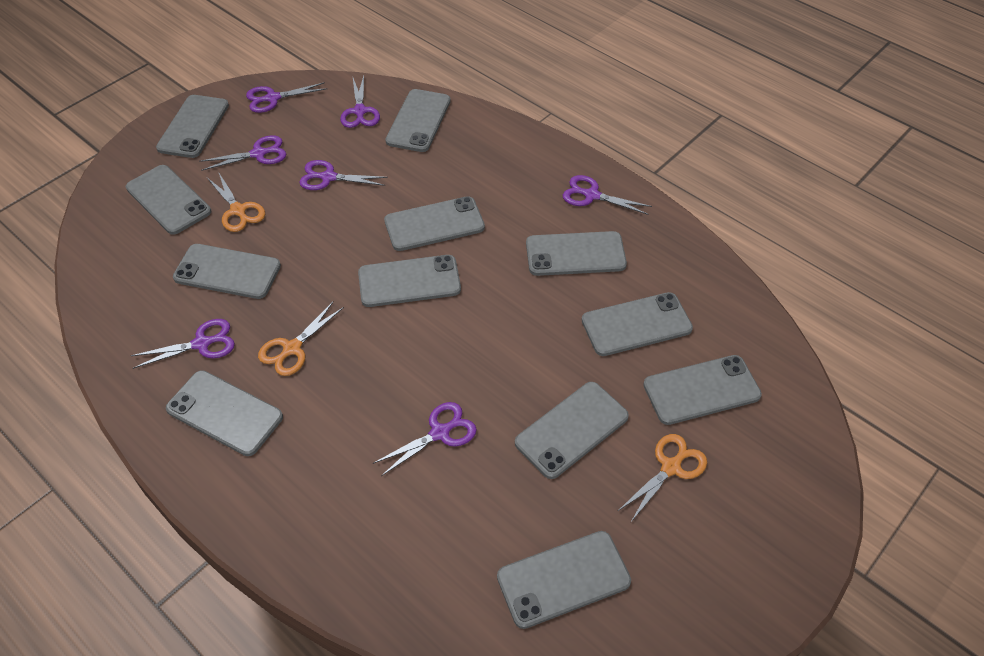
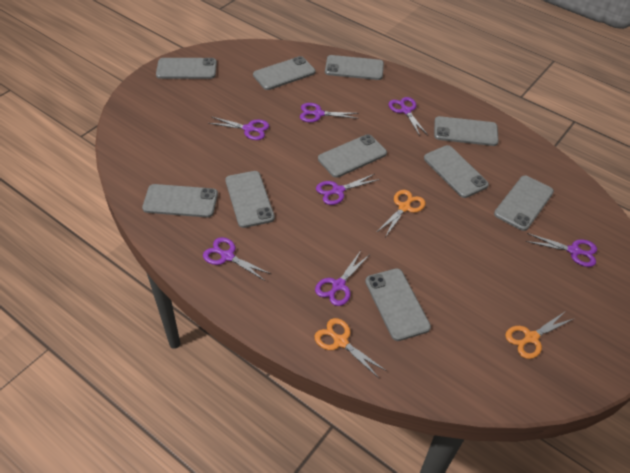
grey phone: 12 -> 10

